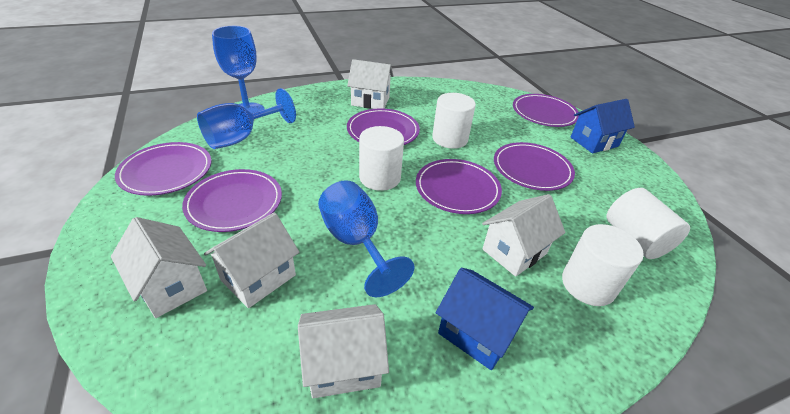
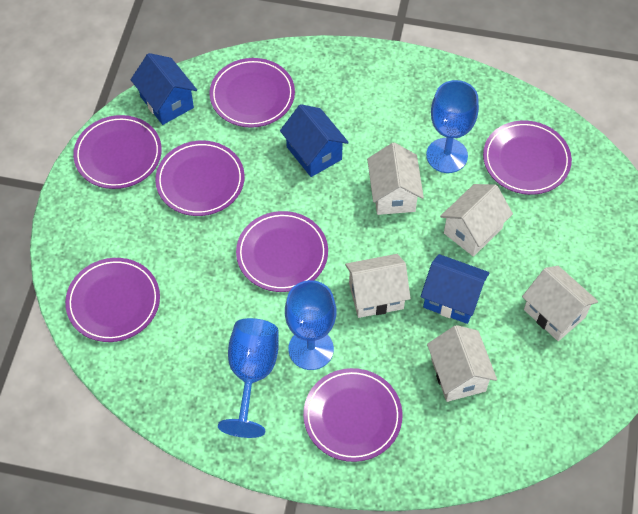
blue house: 2 -> 3
purple plate: 6 -> 7
white cylinder: 4 -> 0

